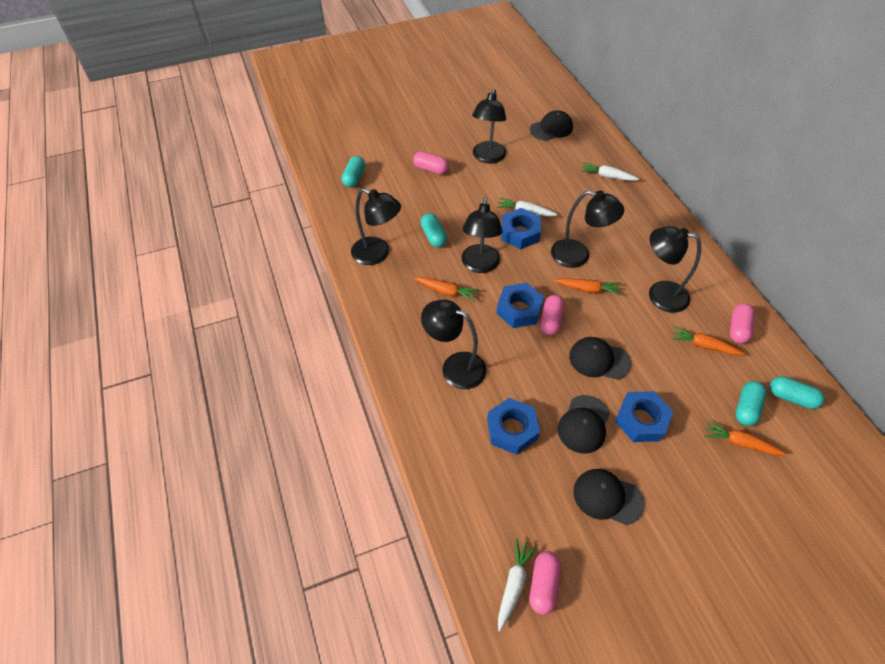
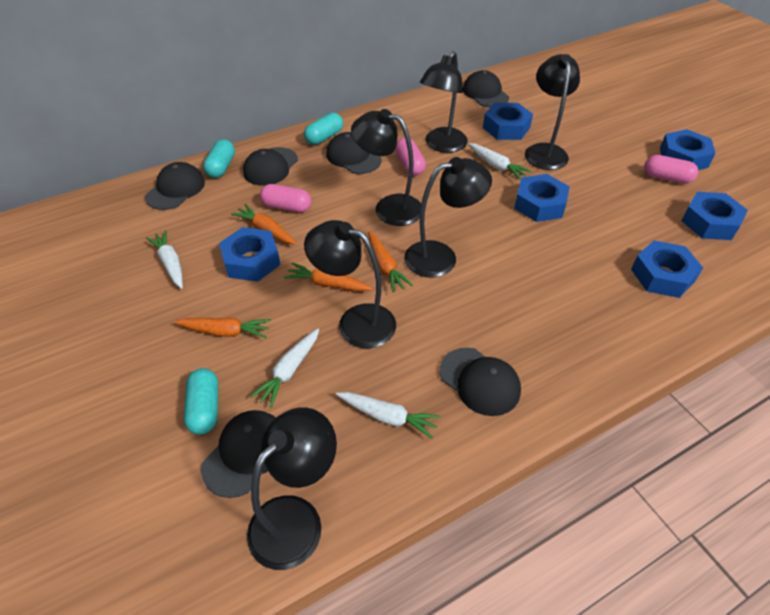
black cap: 4 -> 6
blue nut: 4 -> 6
pink capsule: 4 -> 3
turquoise capsule: 4 -> 3
white carrot: 3 -> 4

